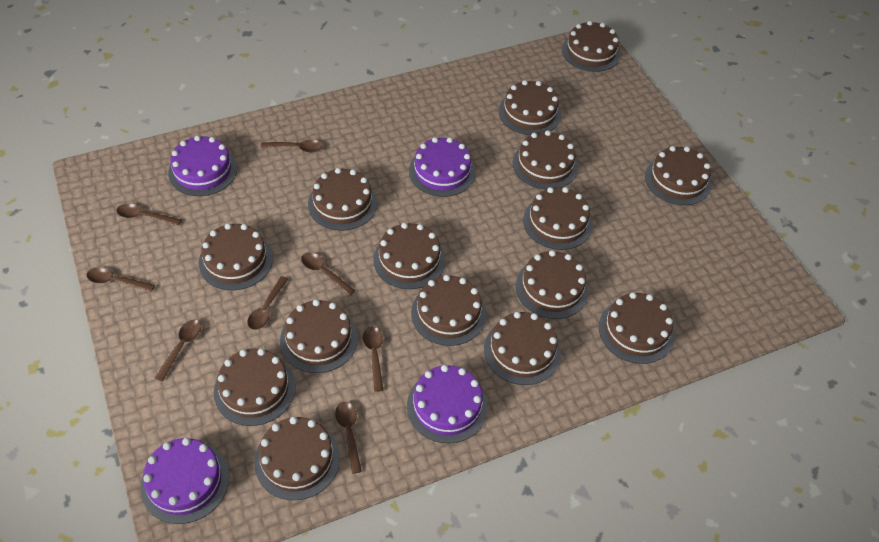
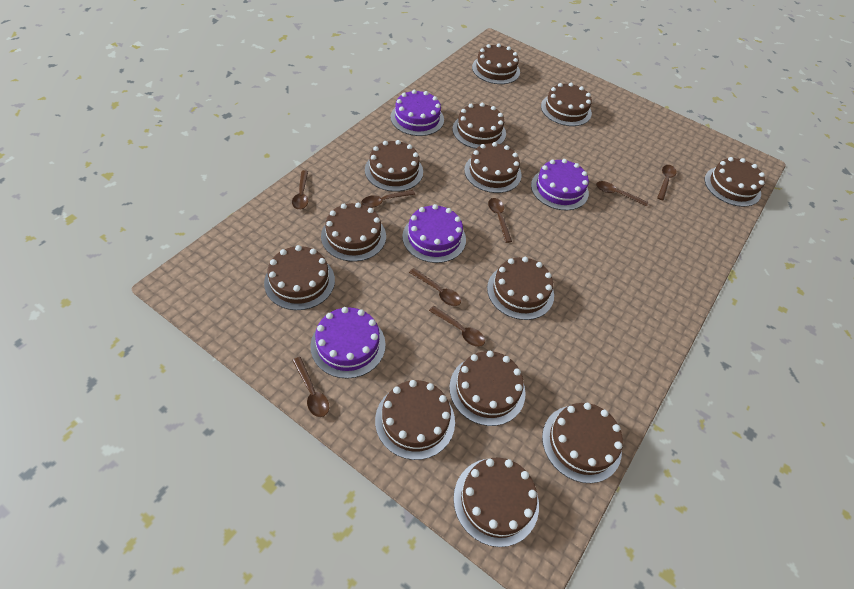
brown cake: 15 -> 13

